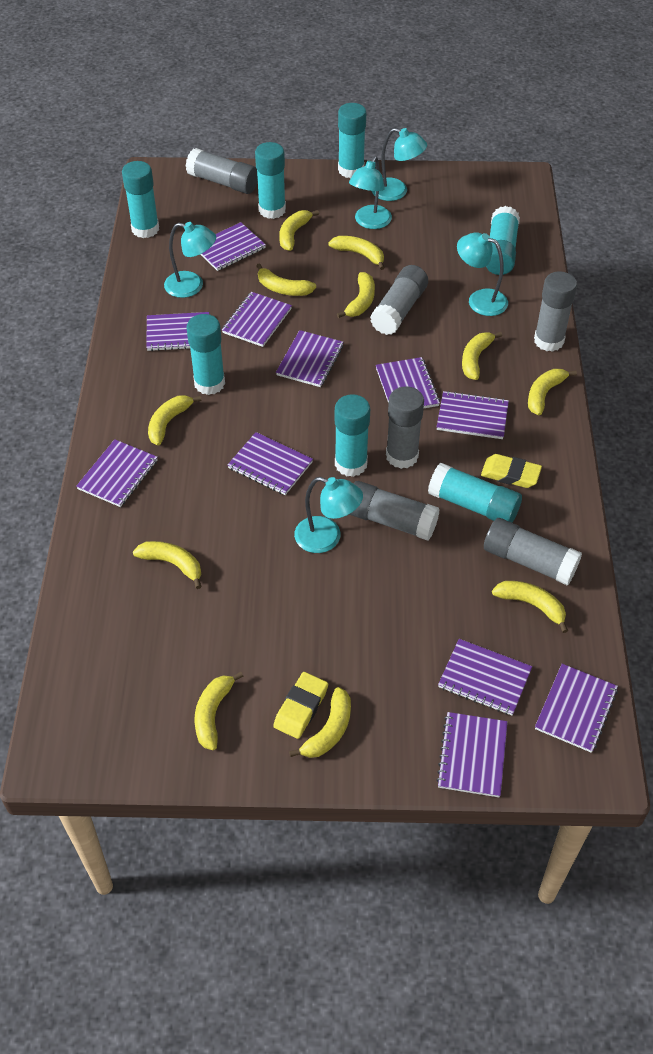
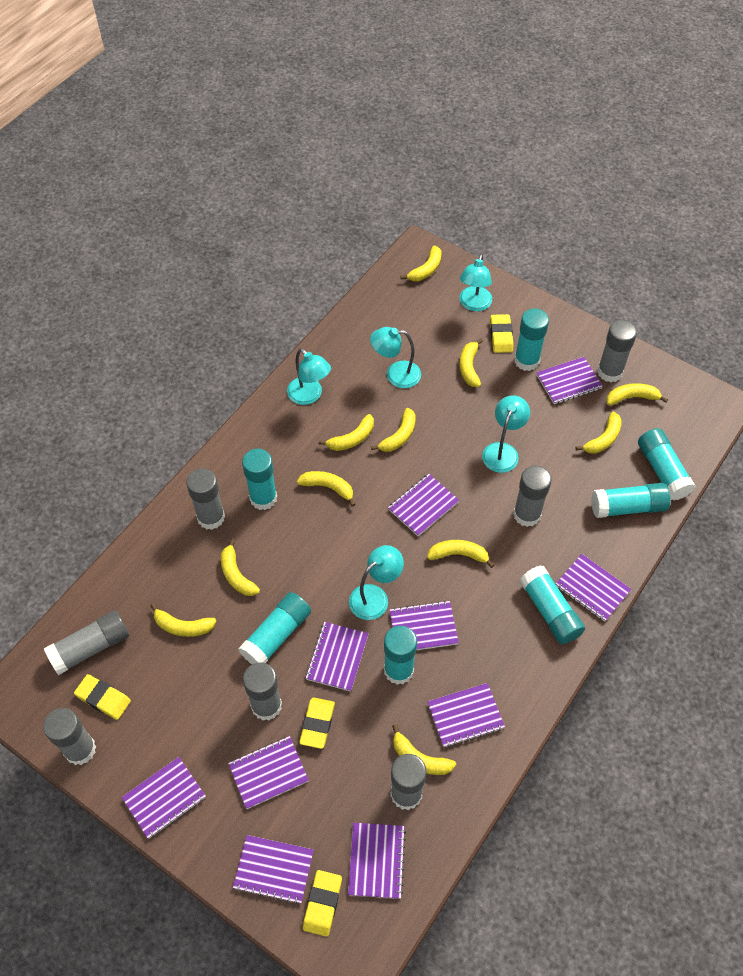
grey glue stick: 6 -> 7
purple notebook: 11 -> 10
yellow eraser: 2 -> 4

